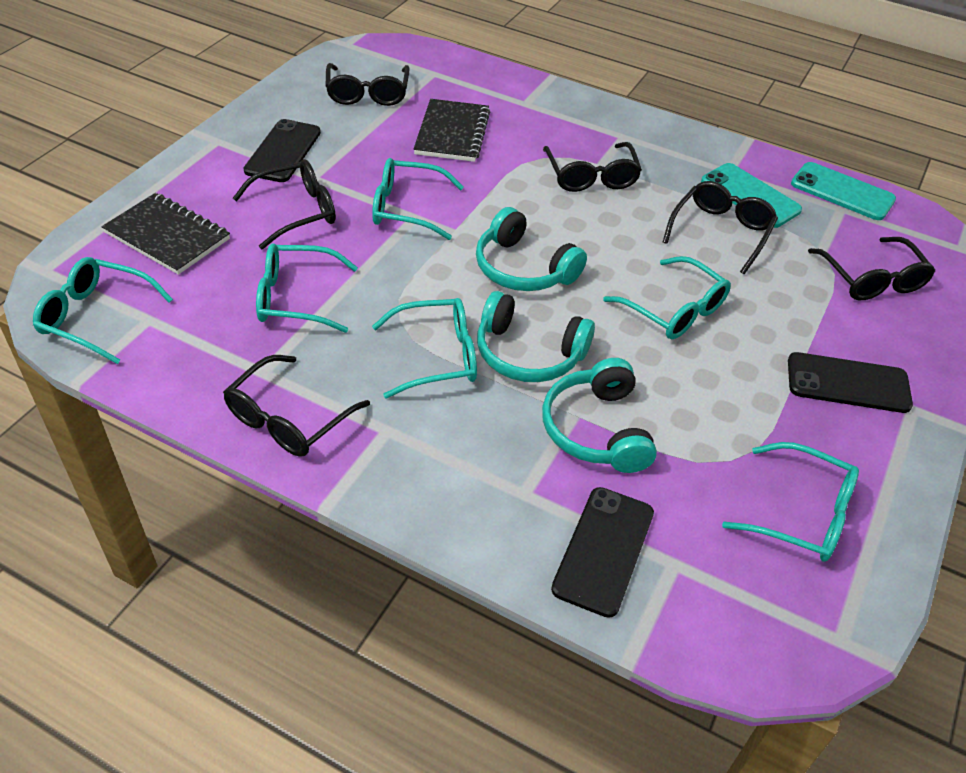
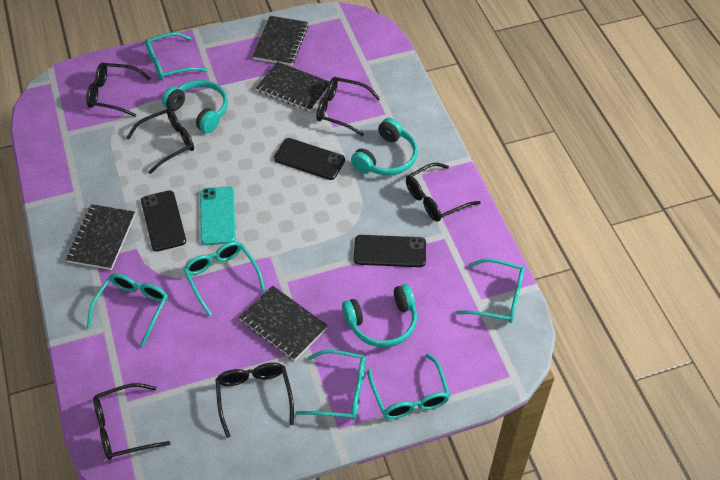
black notebook: 2 -> 4
turquoise phone: 2 -> 1

